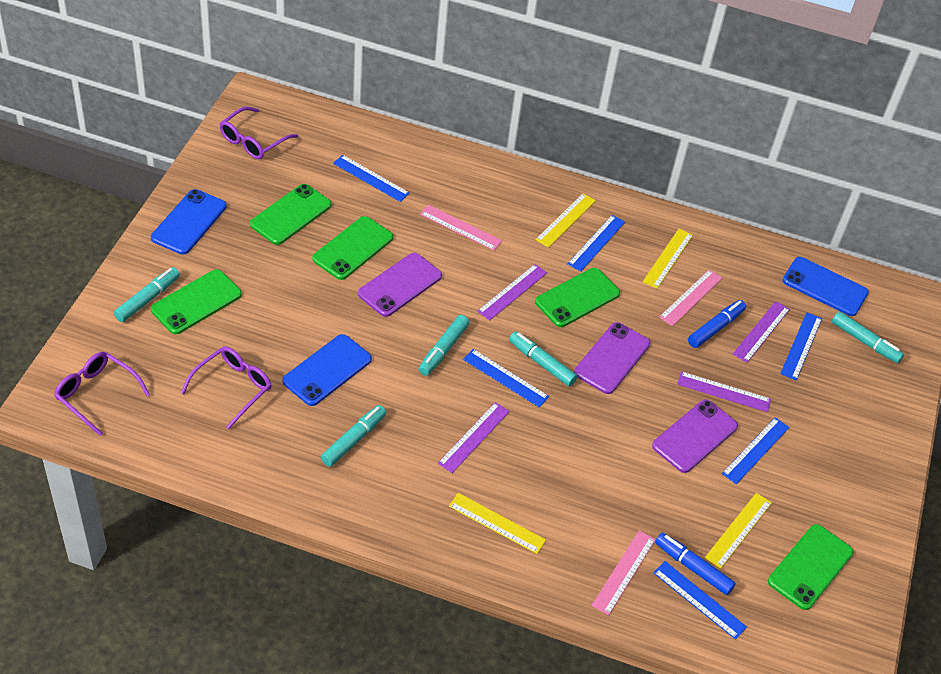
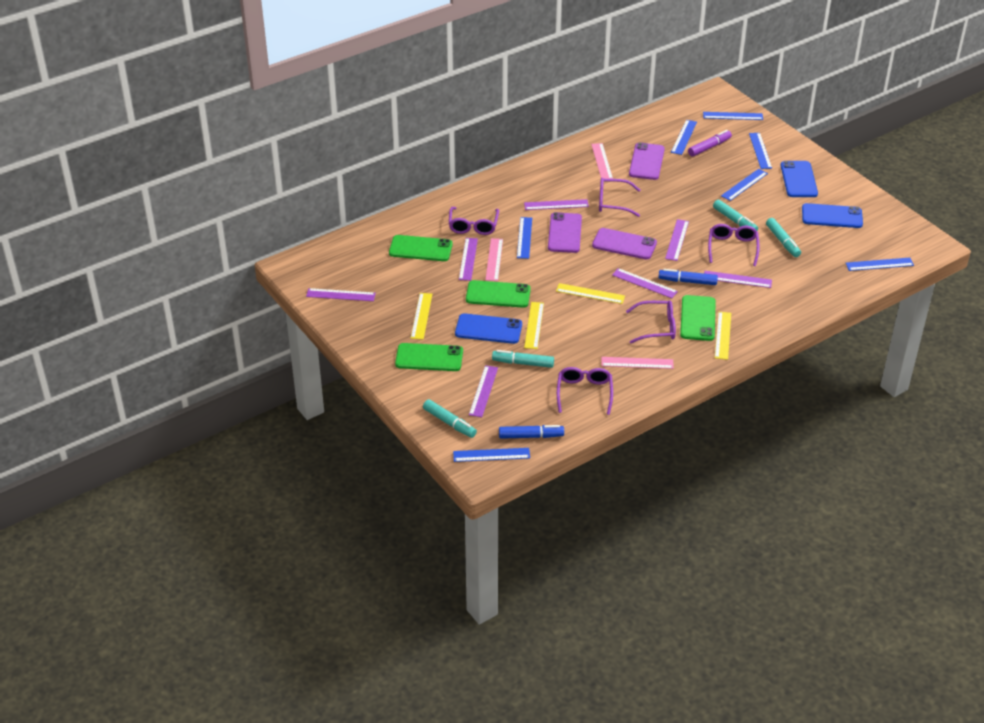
blue ruler: 6 -> 7
green phone: 5 -> 4
purple glasses: 3 -> 5
purple marker: 0 -> 1
purple ruler: 4 -> 7
turquoise marker: 5 -> 4

